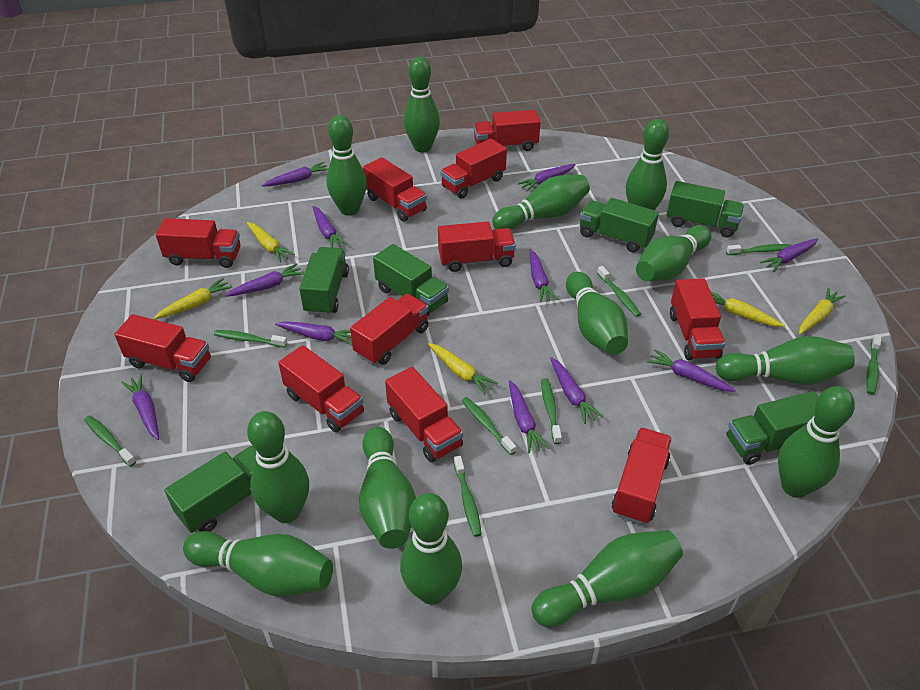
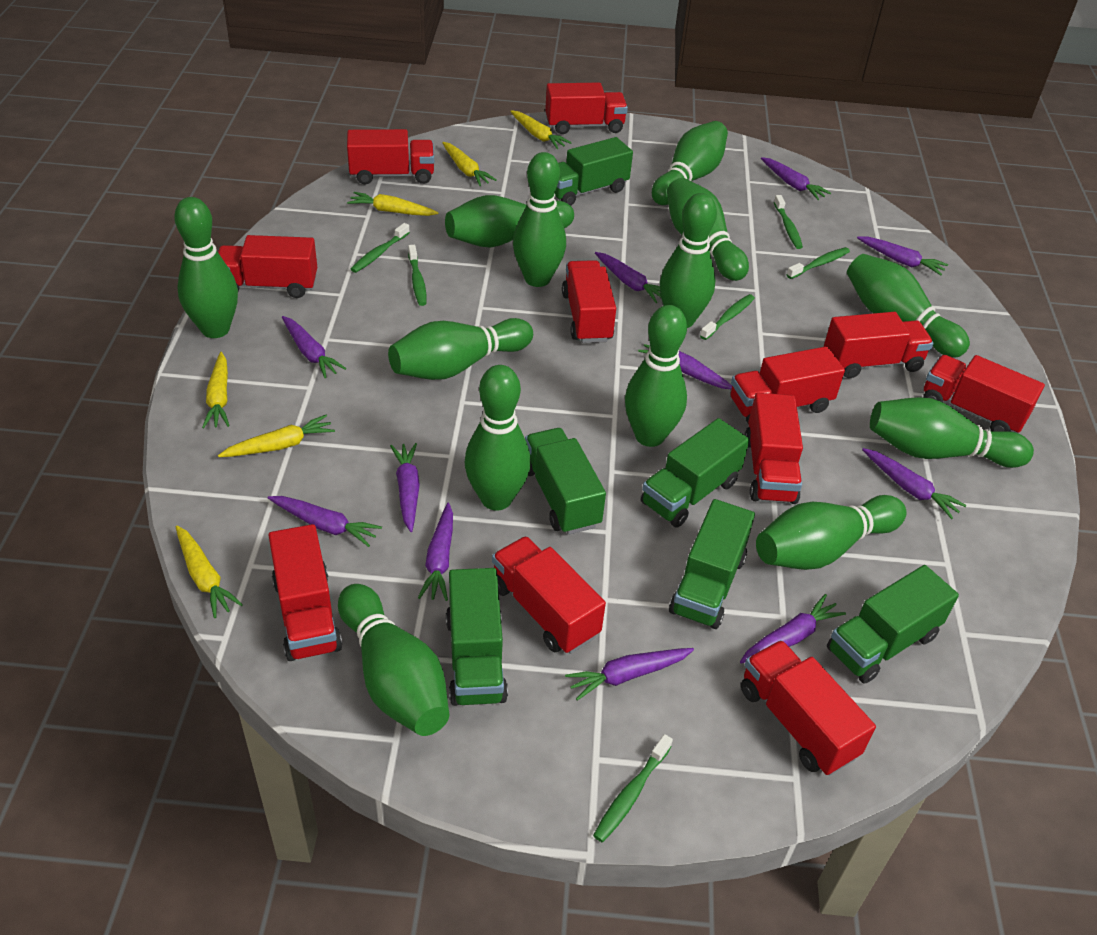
green toothbrush: 8 -> 6
yellow carrot: 5 -> 6

